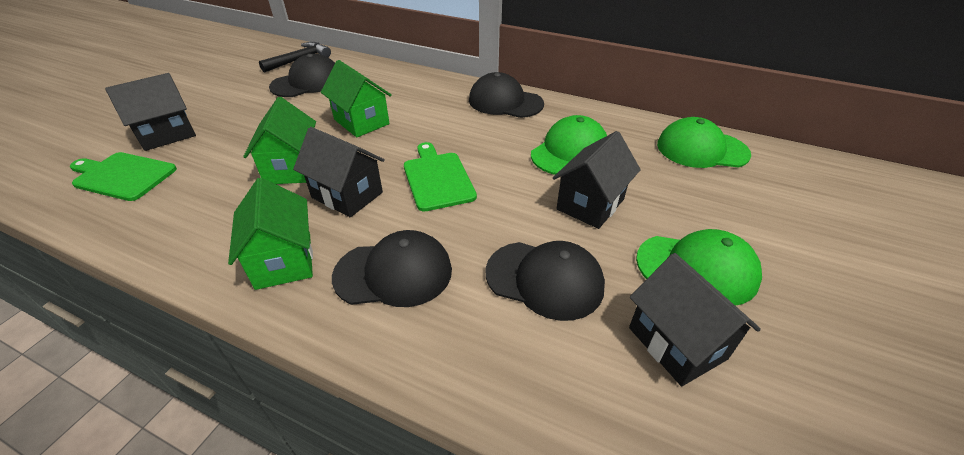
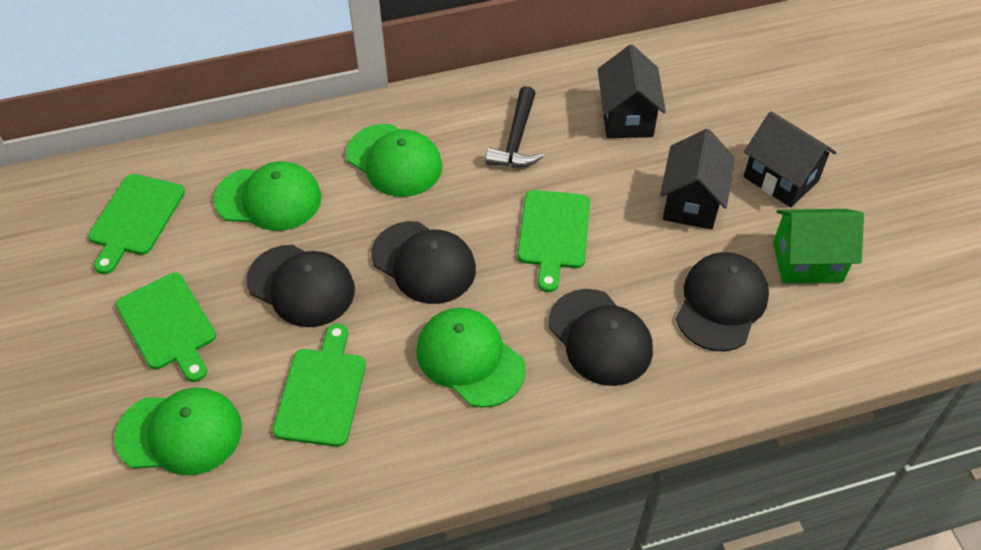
black house: 4 -> 3
green cap: 3 -> 4
green cutting board: 2 -> 4
green house: 3 -> 1

